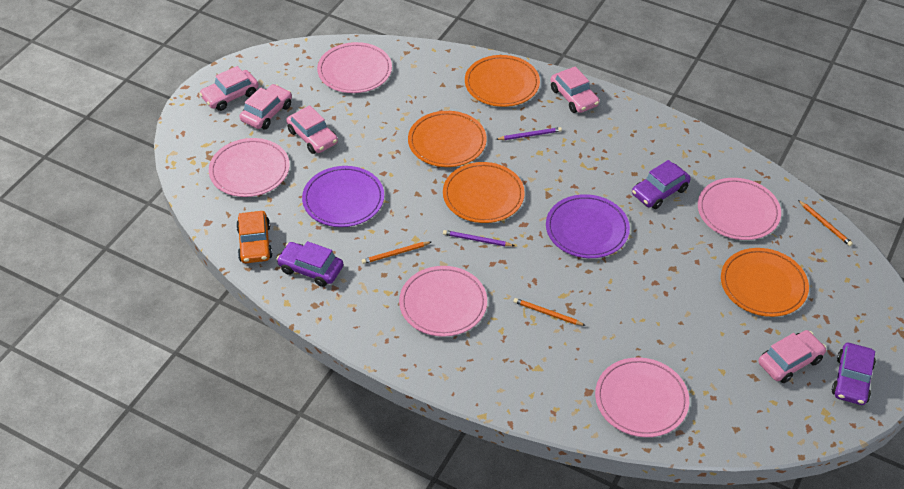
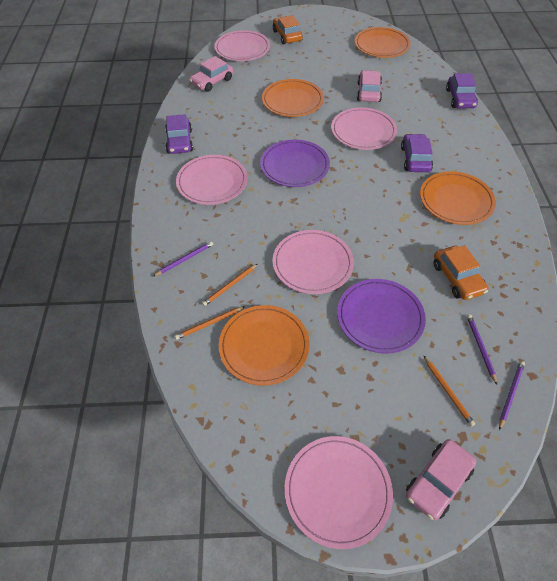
orange car: 1 -> 2
pink car: 5 -> 3
purple pencil: 2 -> 3

